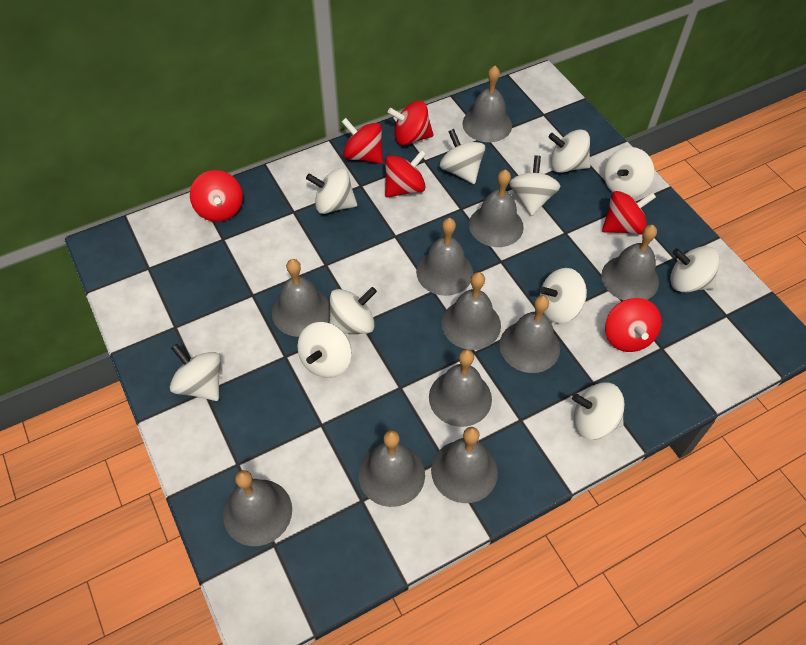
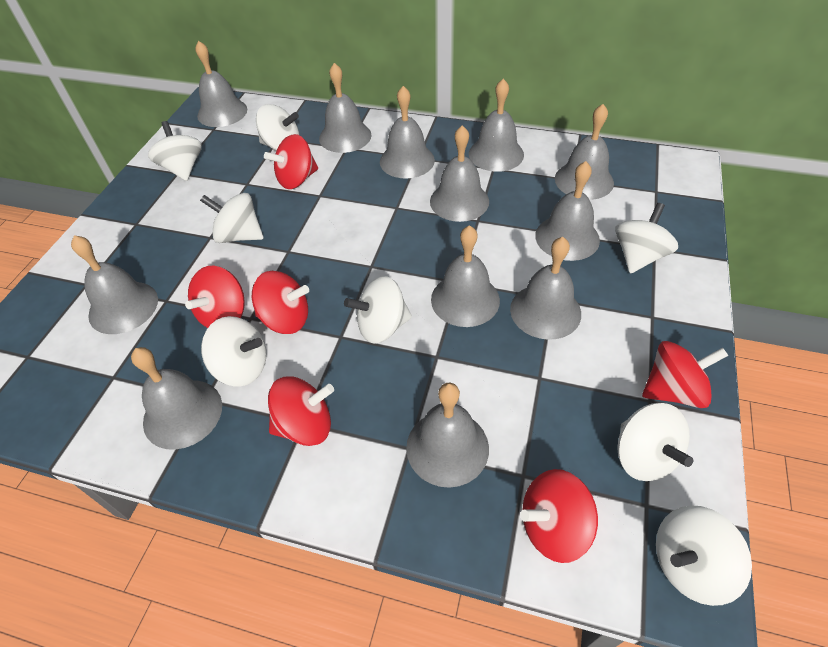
grey bell: 11 -> 12
white spinning top: 11 -> 8

